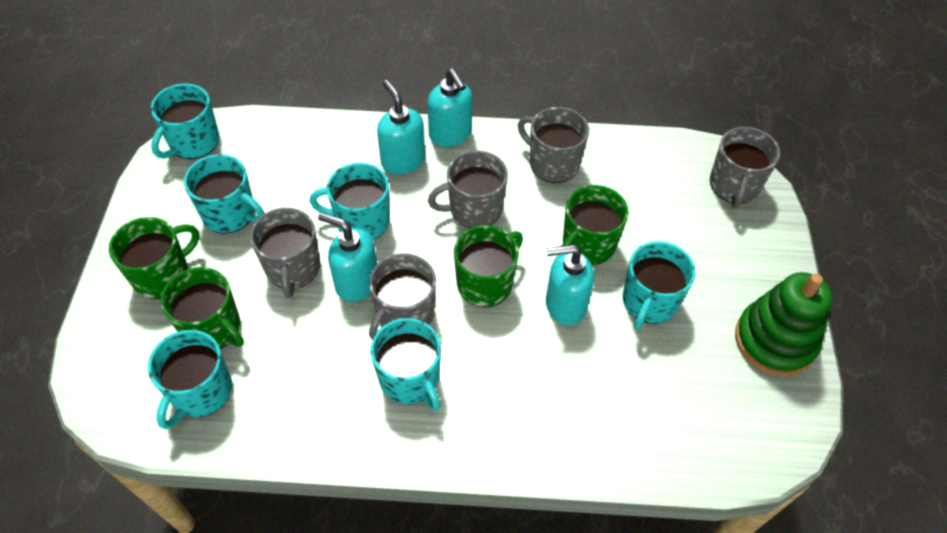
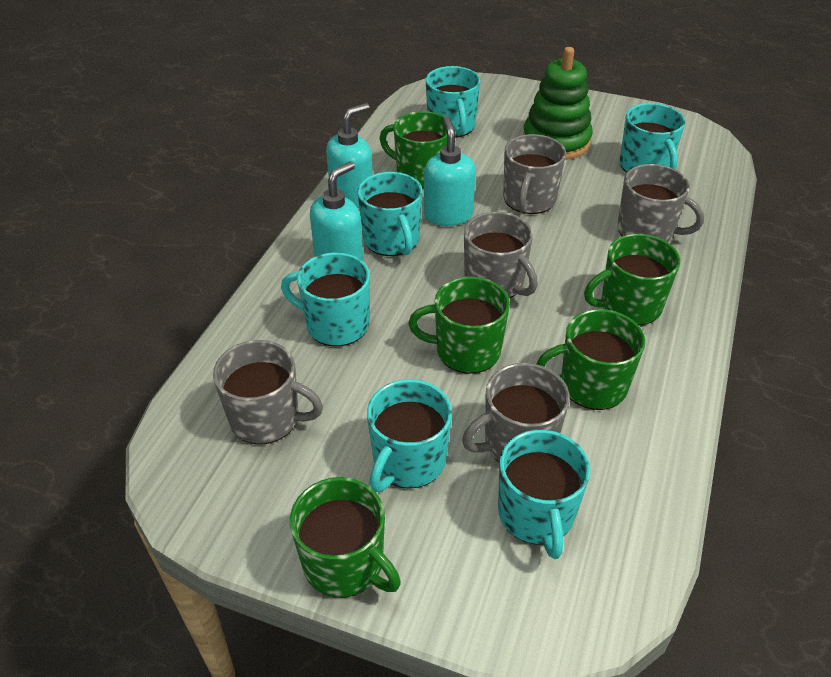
green mug: 4 -> 5
turquoise soap dispenser: 4 -> 3

